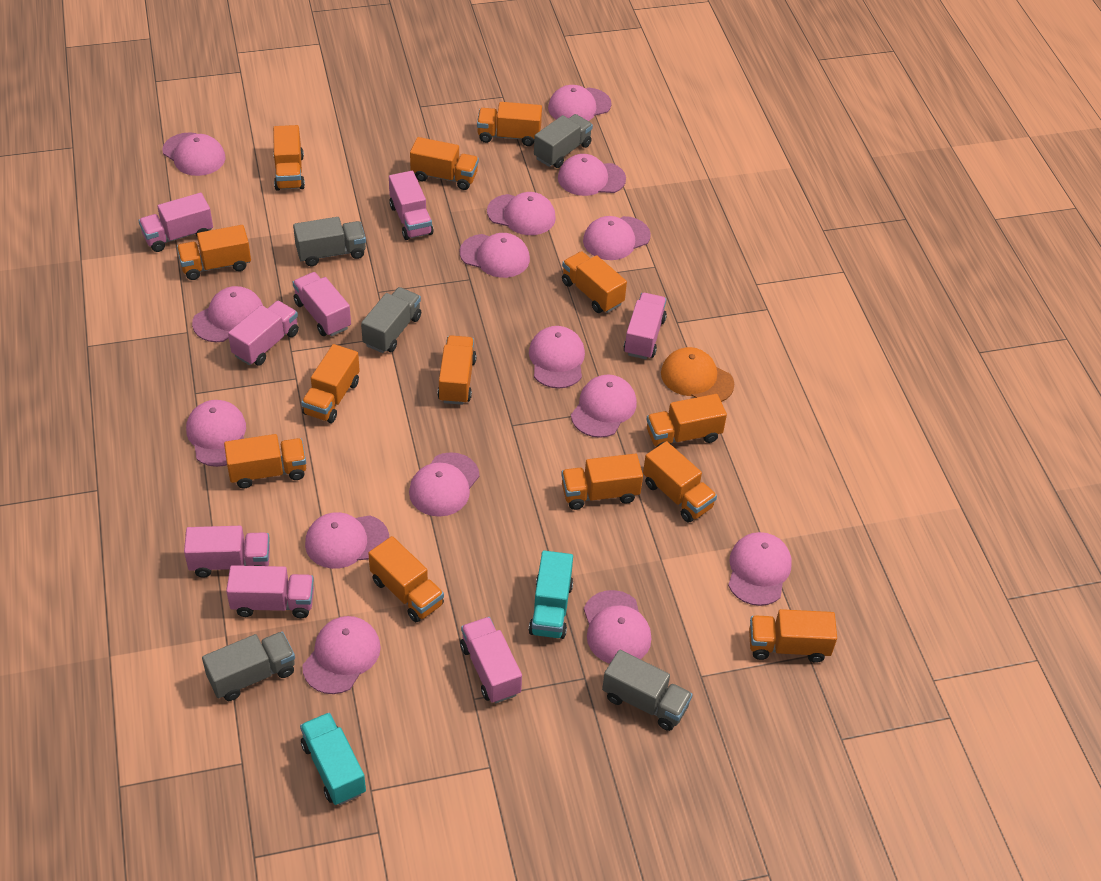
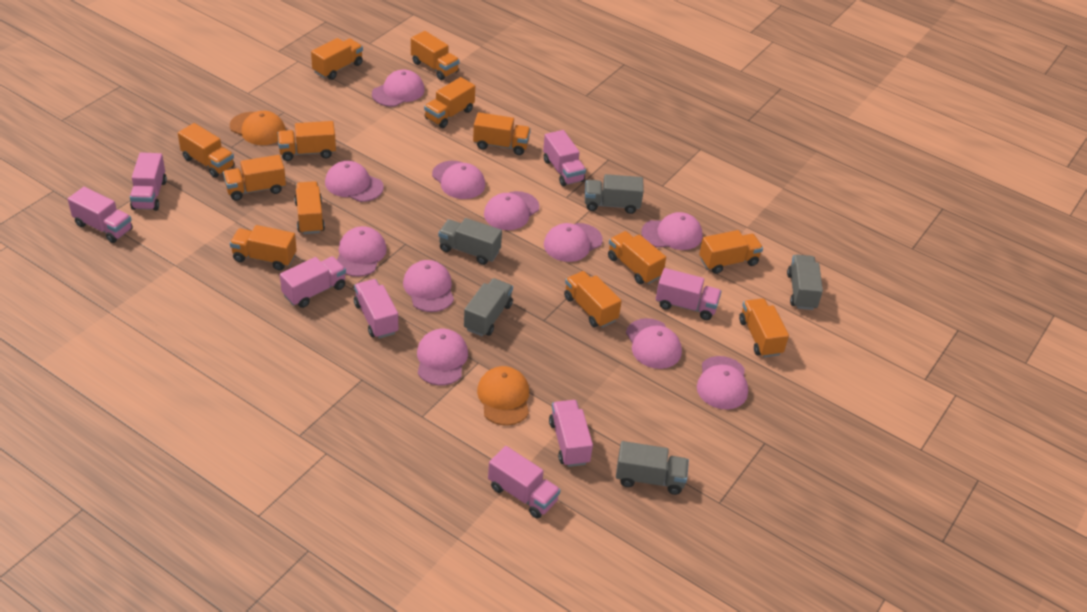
orange cap: 1 -> 2
pink cap: 15 -> 11
turquoise truck: 2 -> 0

